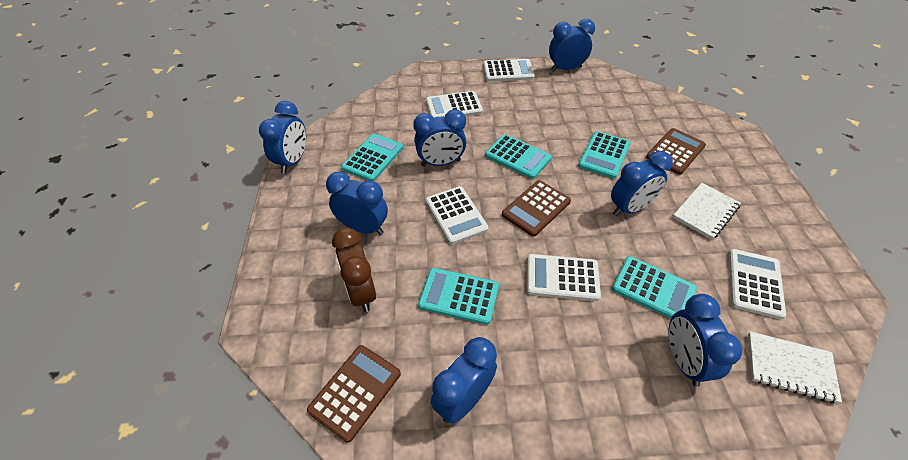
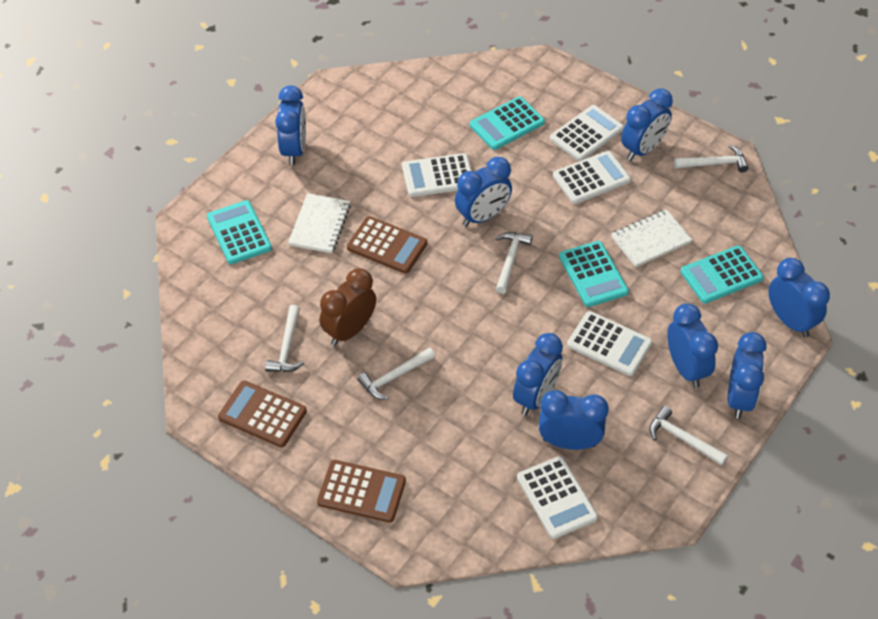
blue clock: 7 -> 8
turquoise calculator: 5 -> 4
white hammer: 0 -> 5

